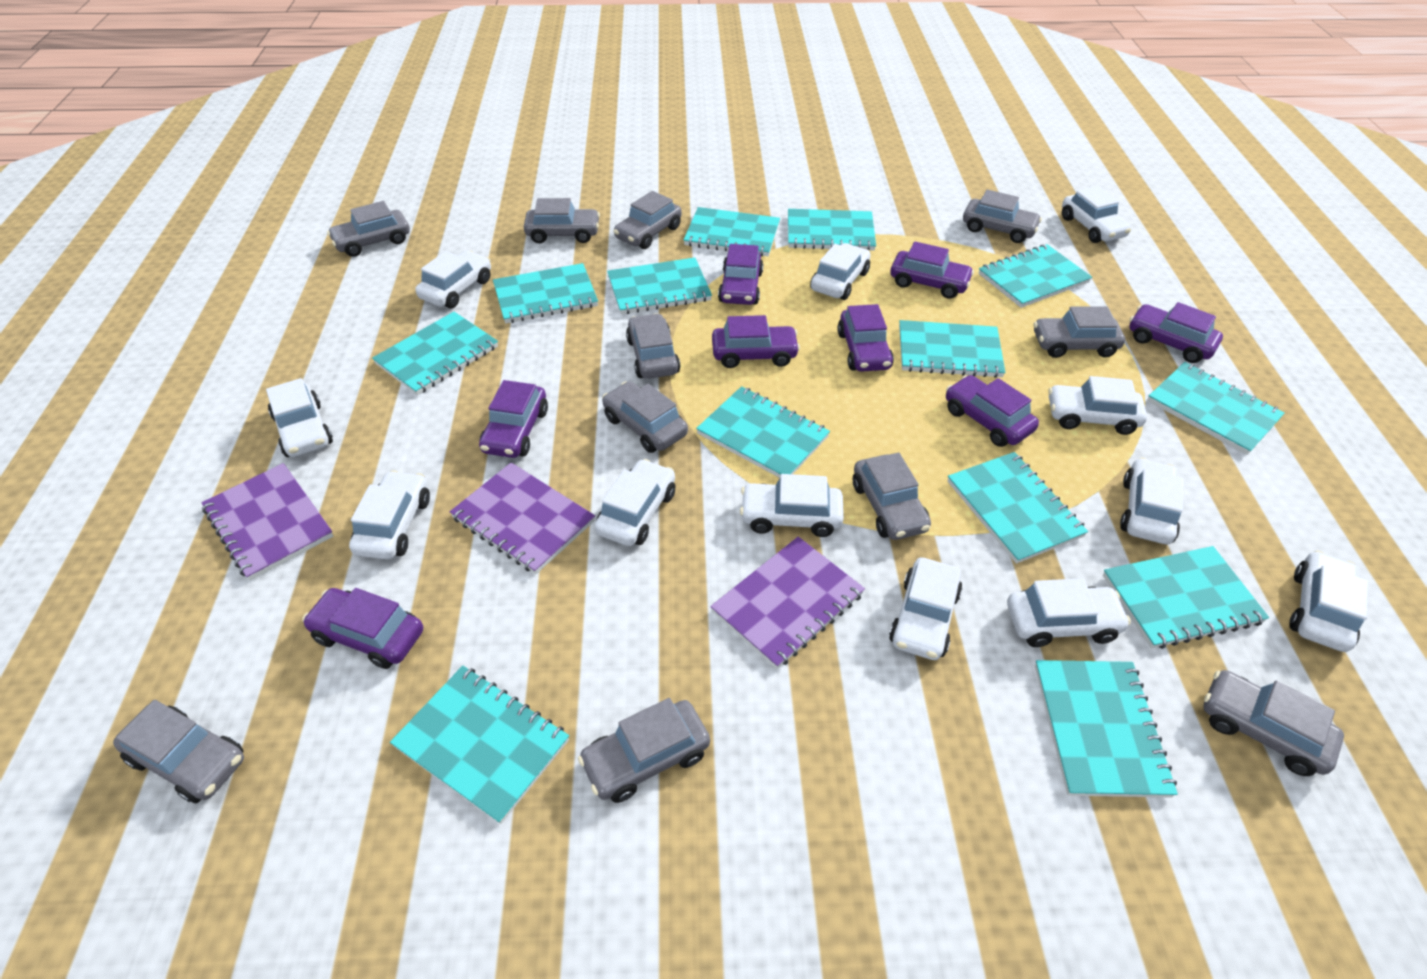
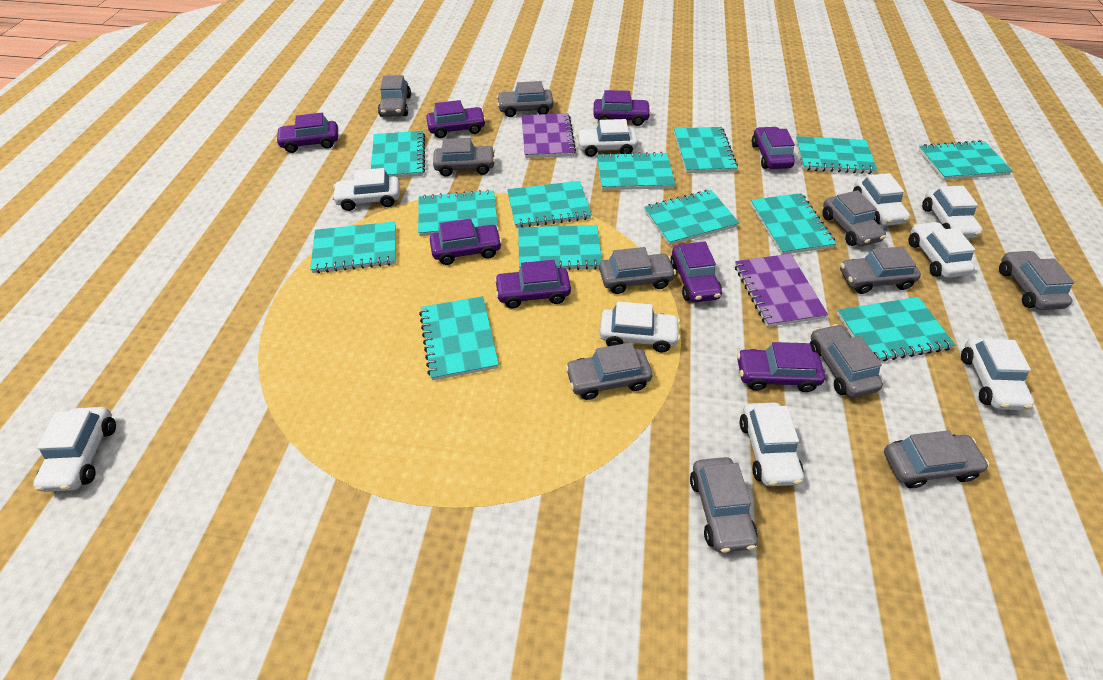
purple notebook: 3 -> 2
white car: 12 -> 9

